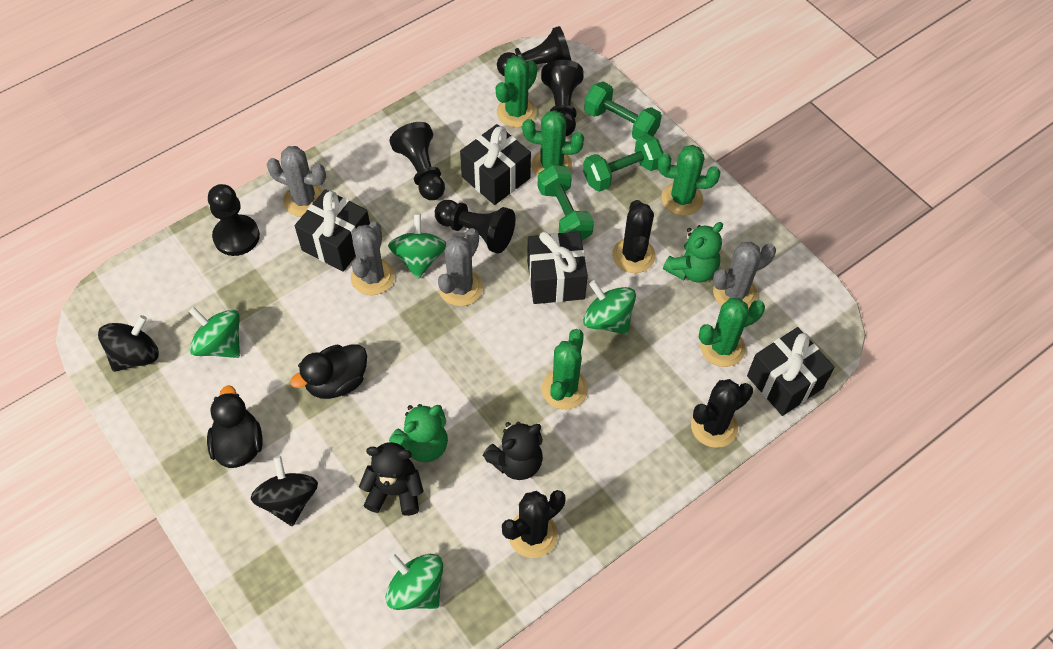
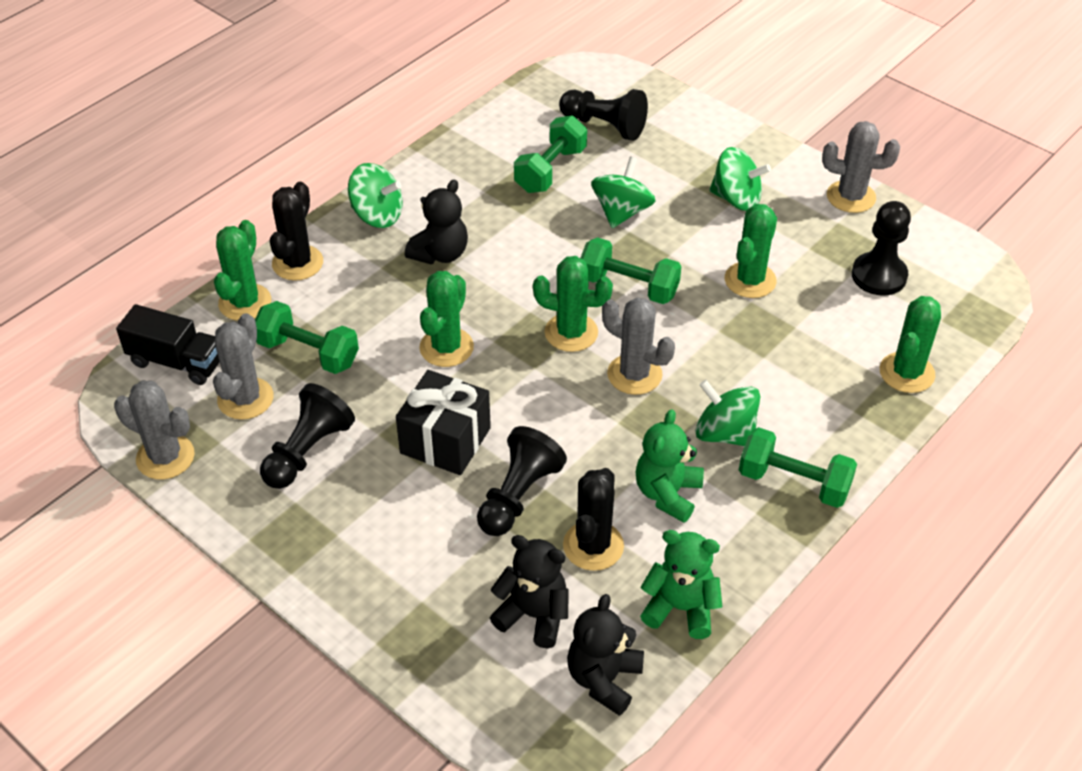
black cactus: 3 -> 2
black duck: 2 -> 0
black gift: 4 -> 1
black pawn: 5 -> 4
black spinning top: 2 -> 0
black teddy bear: 2 -> 3
black truck: 0 -> 1
green dumbbell: 3 -> 4

